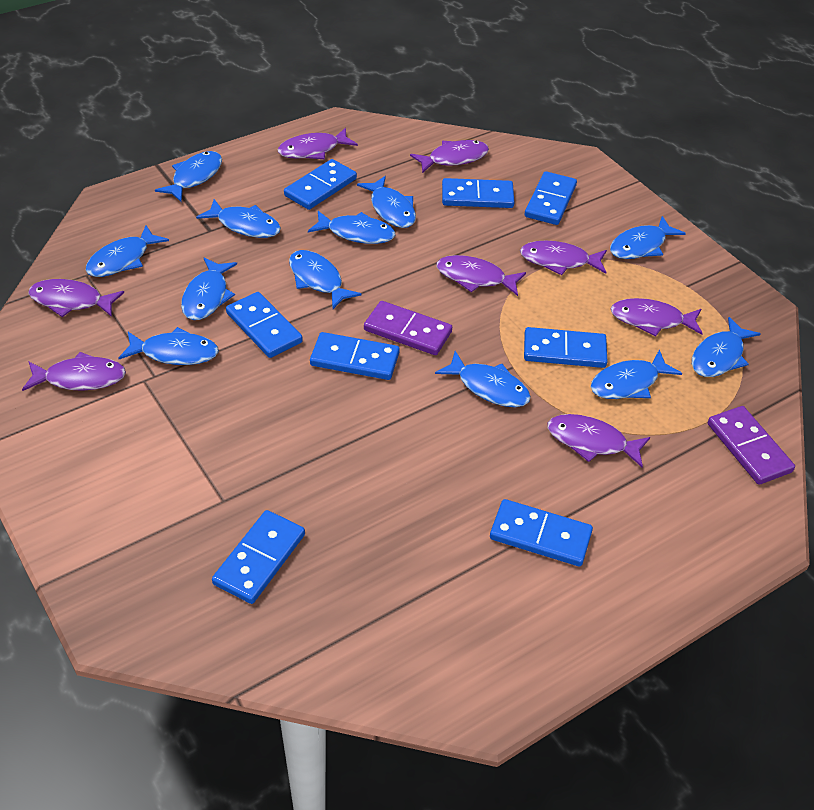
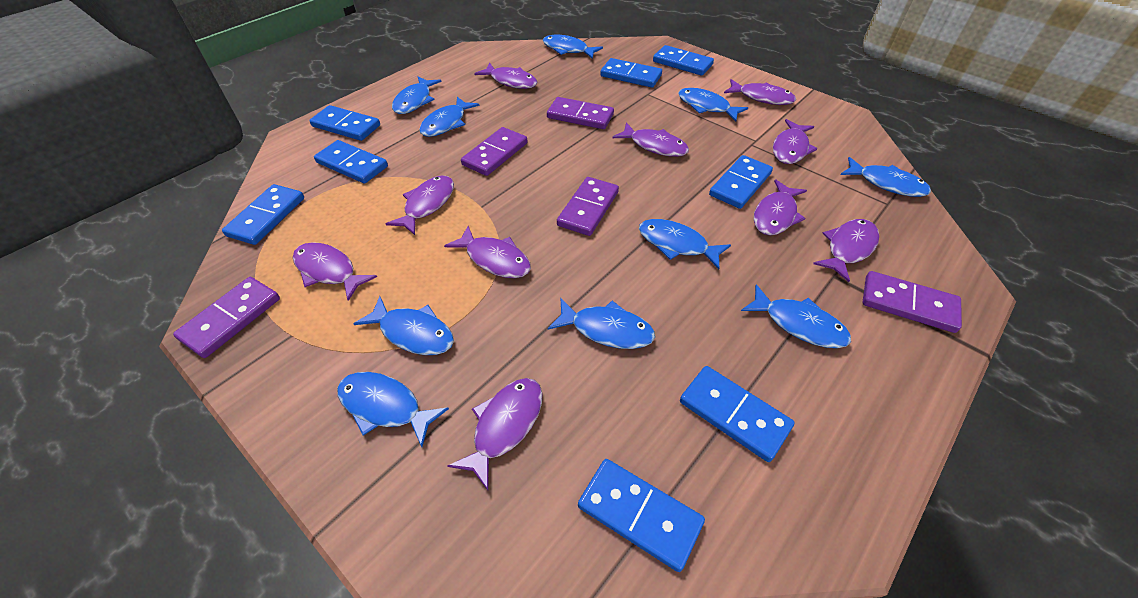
blue fish: 12 -> 10
purple domino: 2 -> 5
purple fish: 8 -> 10

